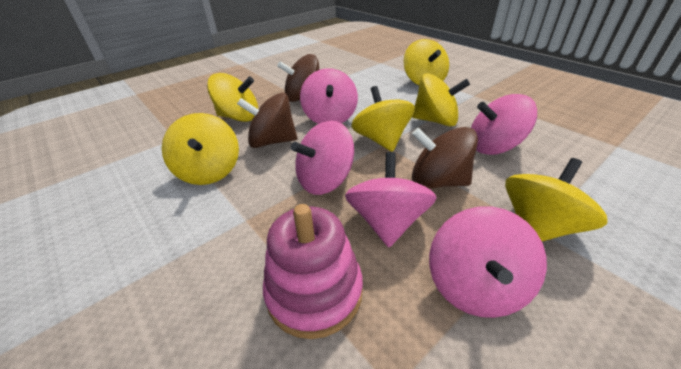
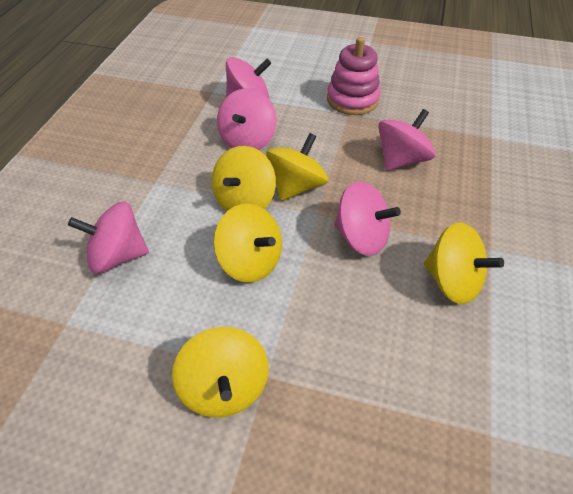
brown spinning top: 3 -> 0
yellow spinning top: 6 -> 5

